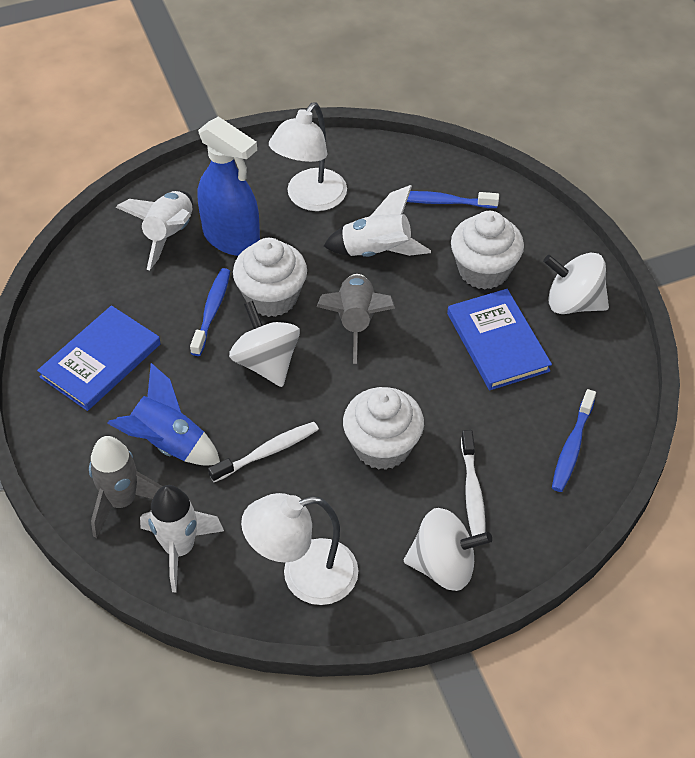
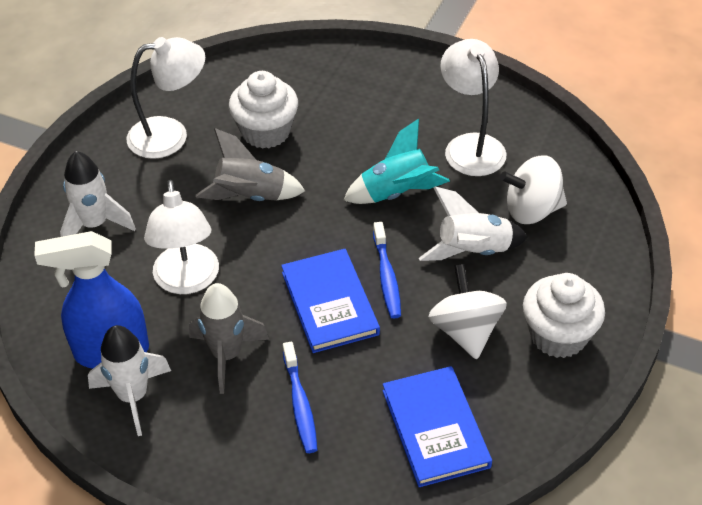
blue rocket: 1 -> 0
blue toothbrush: 3 -> 2
turquoise rocket: 0 -> 1
white cupcake: 3 -> 2
white lamp: 2 -> 3
white spinning top: 3 -> 2
white toothbrush: 2 -> 0

